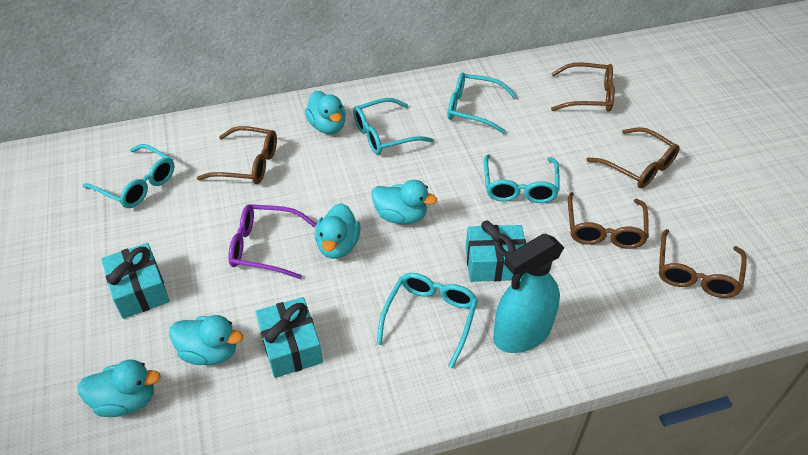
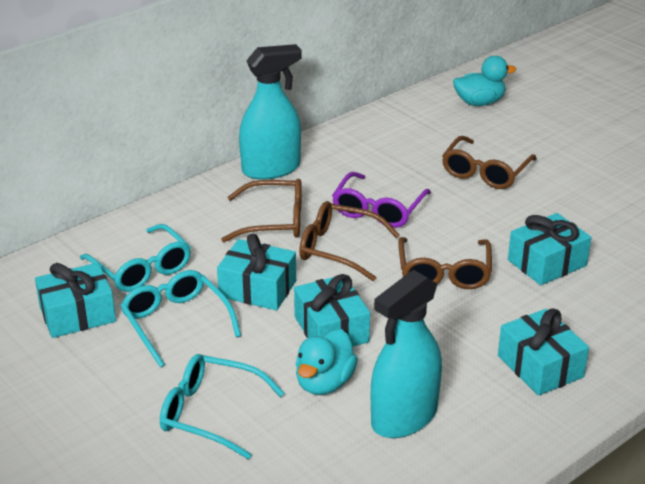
brown glasses: 5 -> 4
turquoise duck: 5 -> 2
turquoise gift: 3 -> 5
turquoise glasses: 5 -> 3
turquoise spray bottle: 1 -> 2

